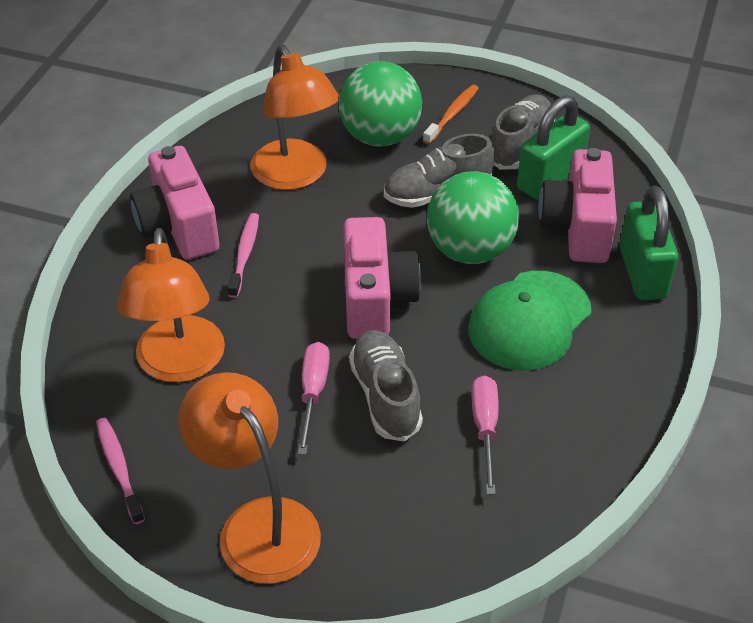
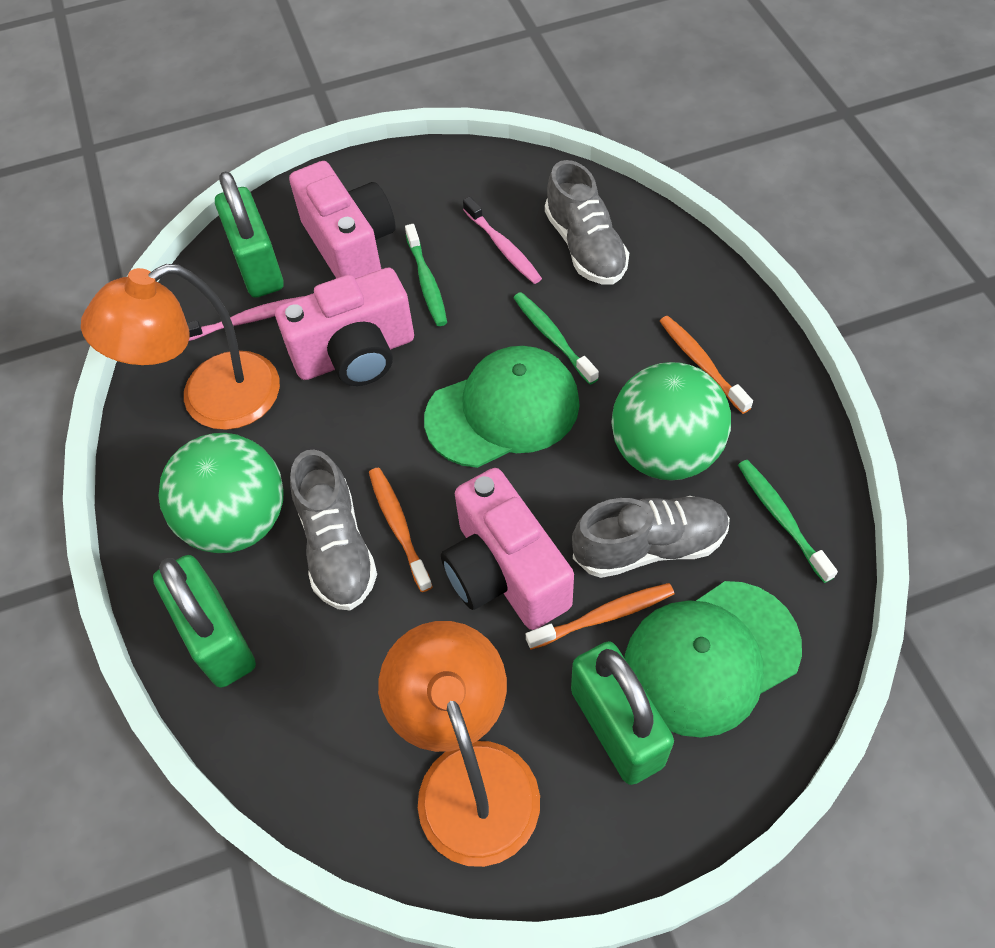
green cap: 1 -> 2
green padlock: 2 -> 3
green toothbrush: 0 -> 3
orange lamp: 3 -> 2
orange toothbrush: 1 -> 3
pink screwdriver: 2 -> 0

